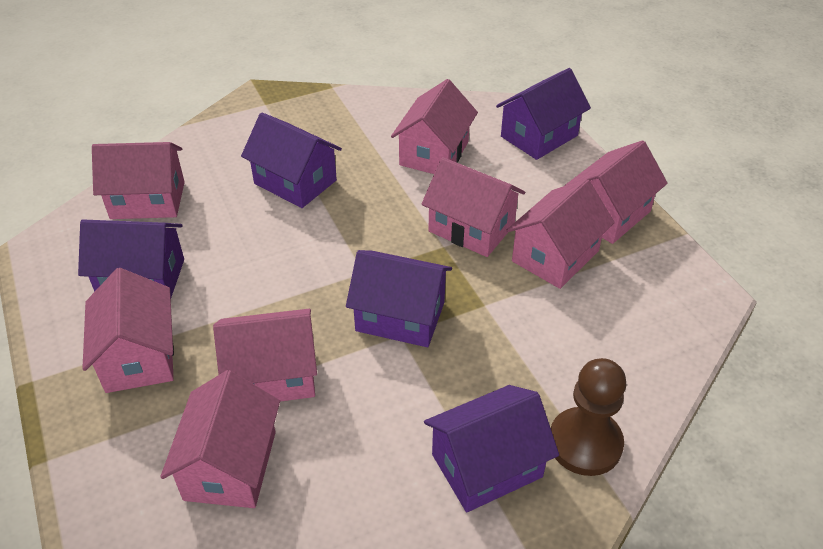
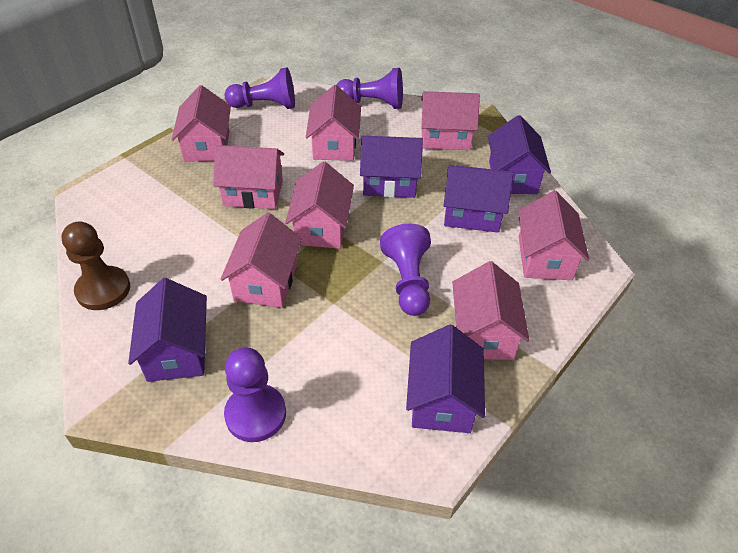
purple pawn: 0 -> 4

